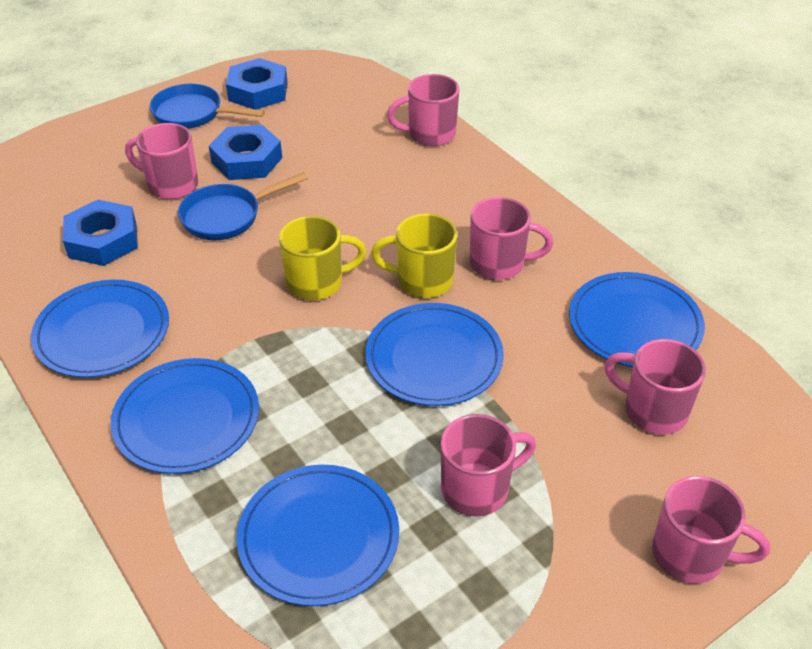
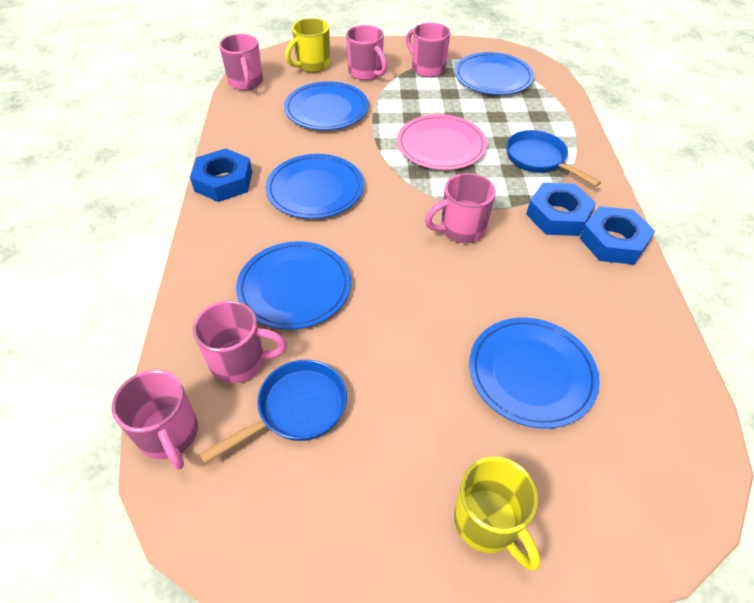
pink plate: 0 -> 1

